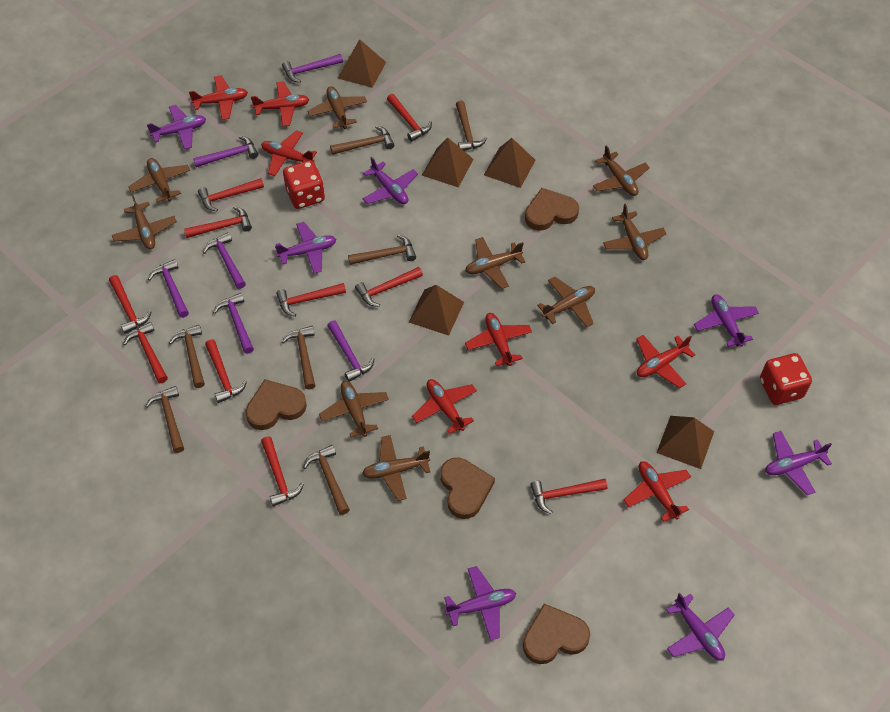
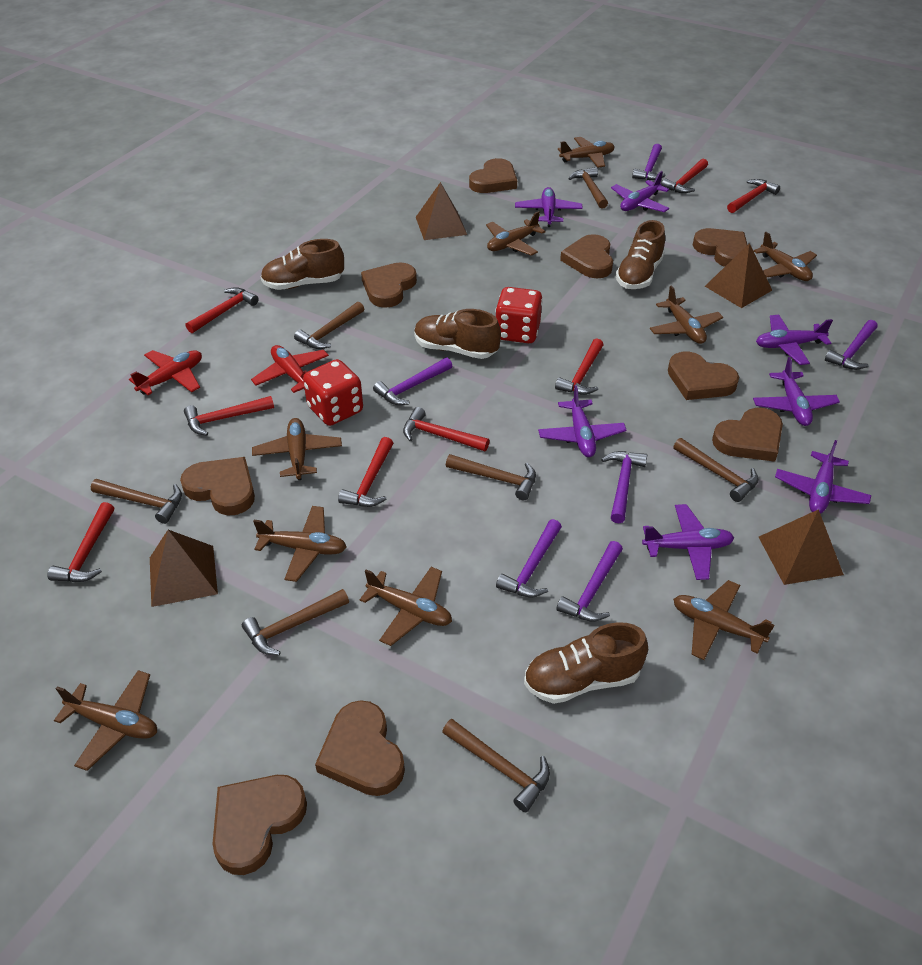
brown heart: 4 -> 9
brown pyramid: 5 -> 4
brown shoe: 0 -> 4
red hammer: 10 -> 8
red plane: 7 -> 2

